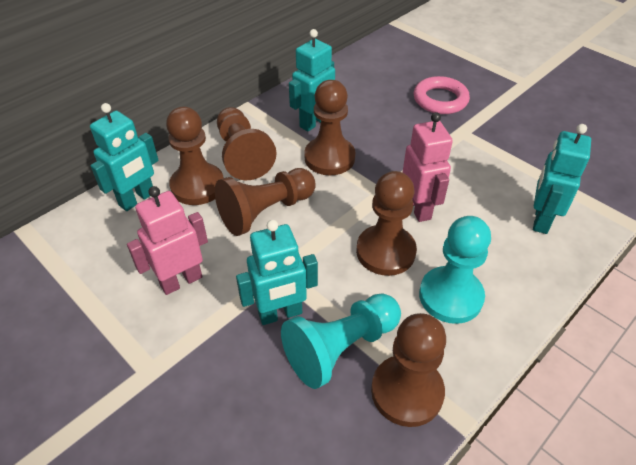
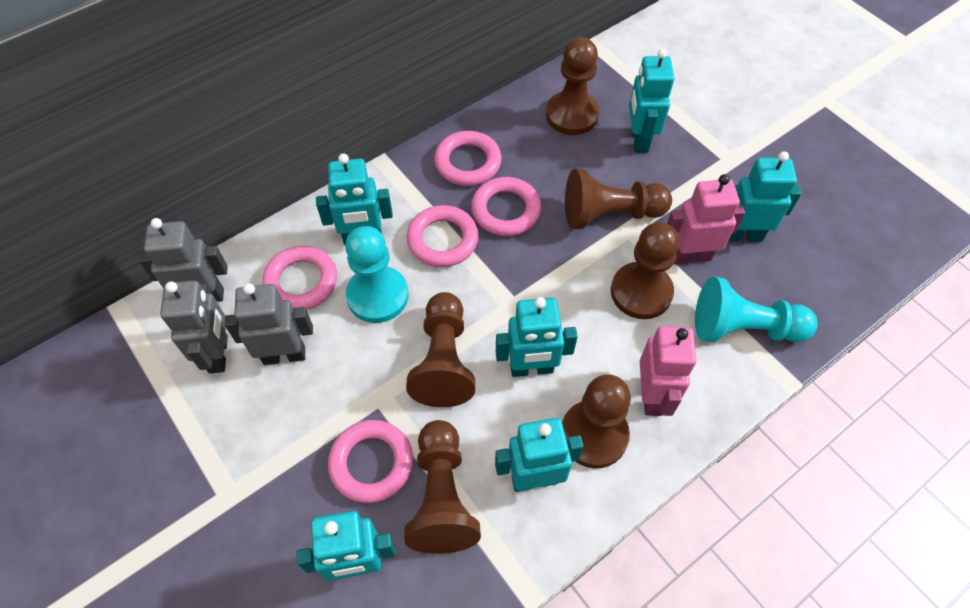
grey robot: 0 -> 3
pink ring: 1 -> 5
turquoise robot: 4 -> 6

